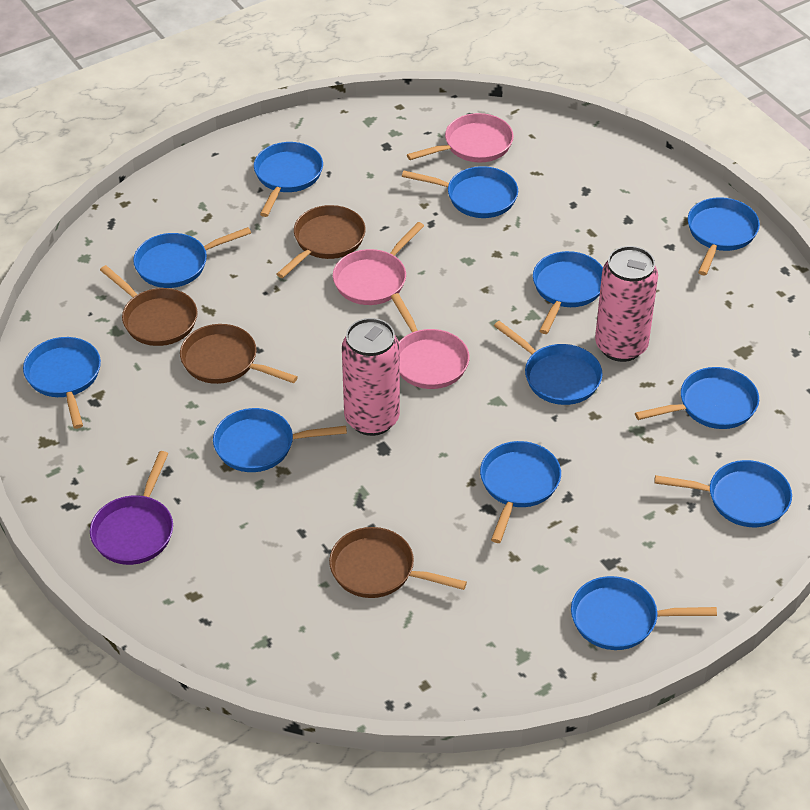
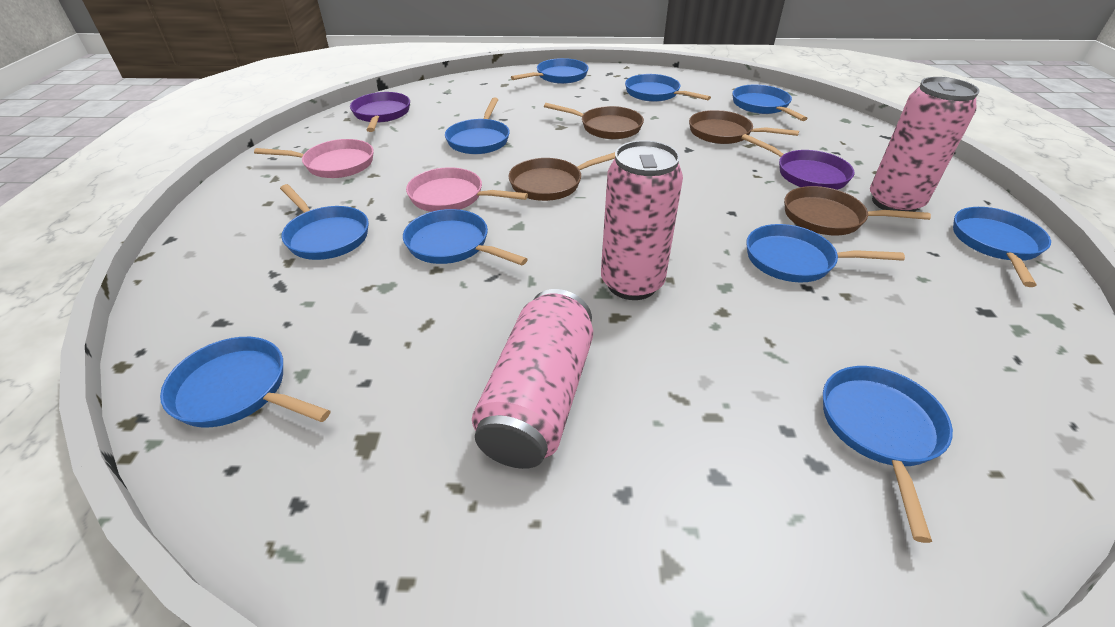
blue pan: 12 -> 10
pink can: 2 -> 3
pink pan: 3 -> 2
purple pan: 1 -> 2

